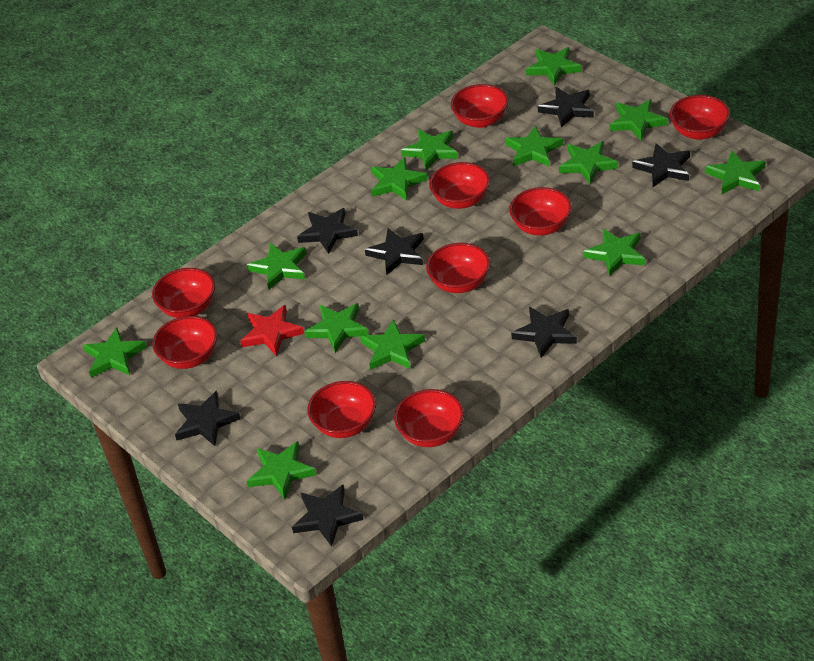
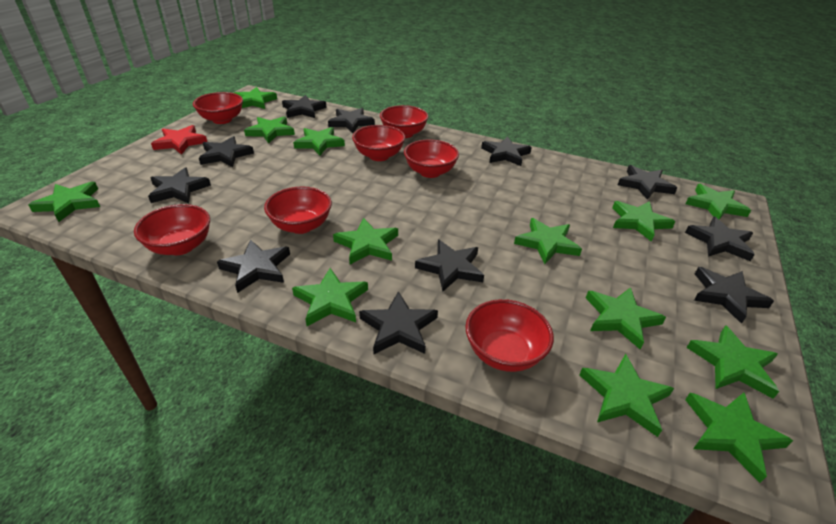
black star: 7 -> 11
red bowl: 9 -> 7

